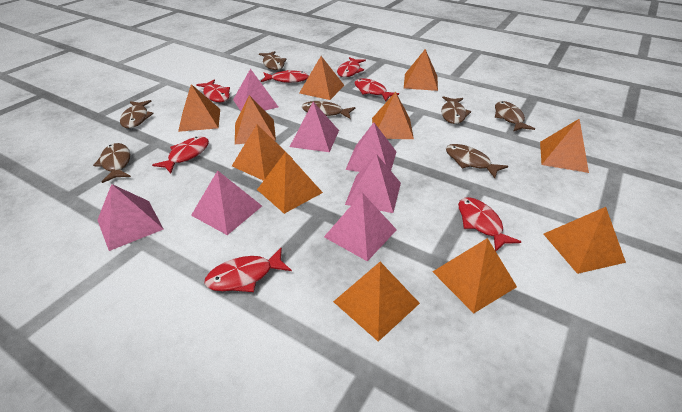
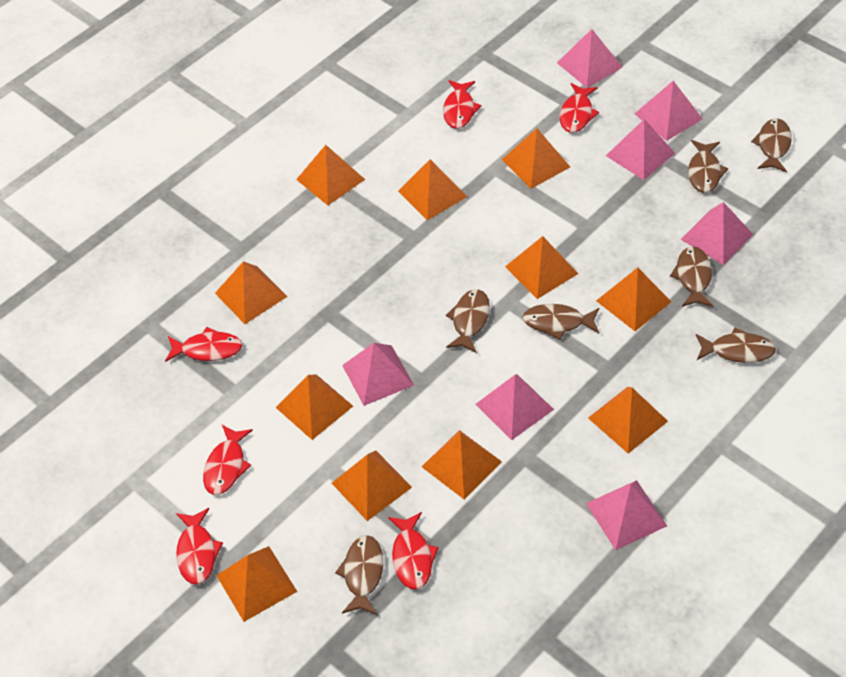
red fish: 7 -> 6

